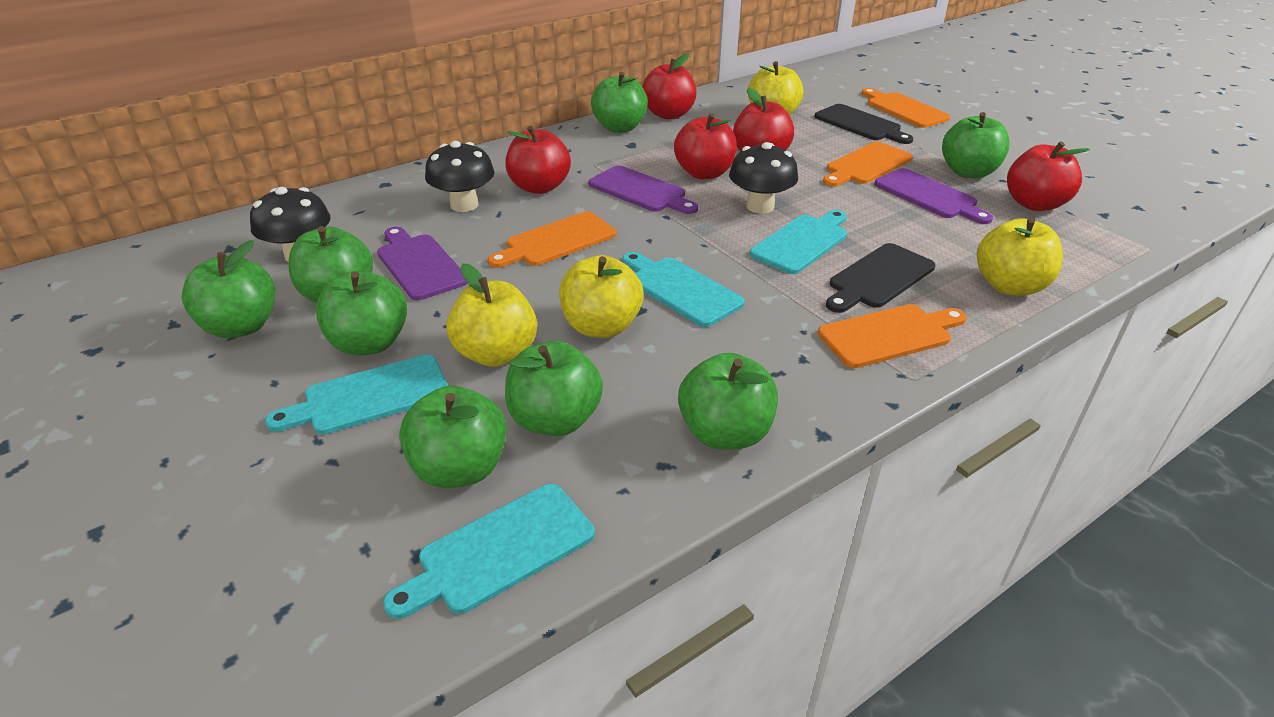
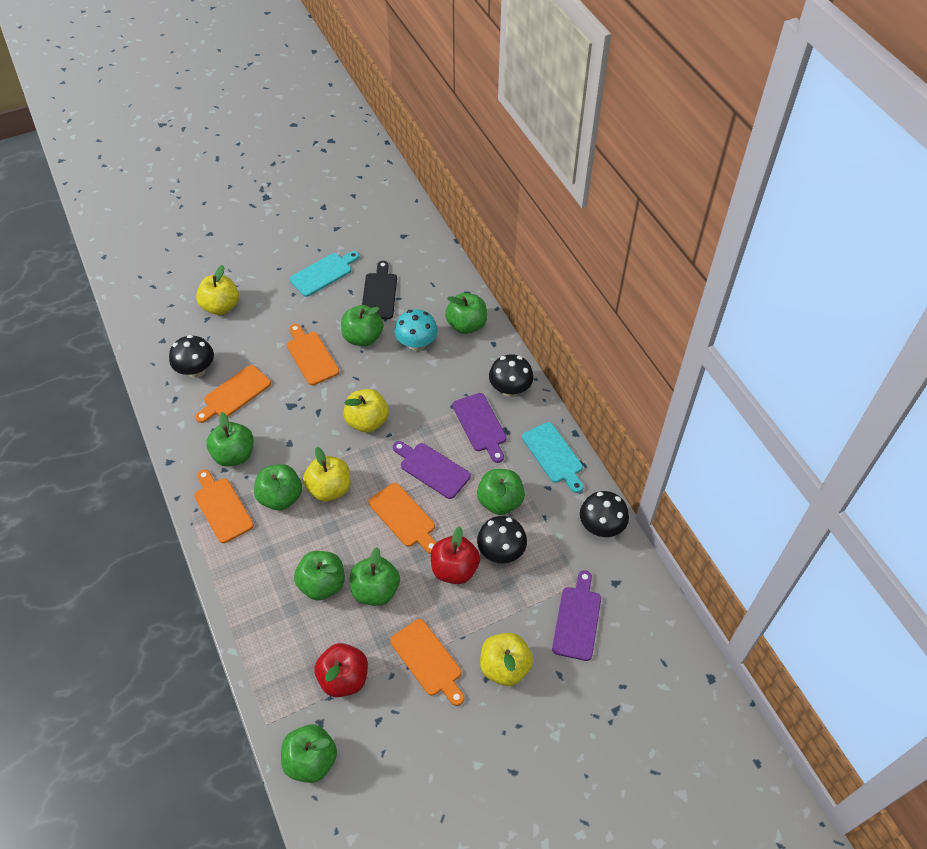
black cutting board: 2 -> 1
black mushroom: 3 -> 4
orange cutting board: 4 -> 5
red apple: 5 -> 2
turquoise cutting board: 4 -> 2
turquoise mushroom: 0 -> 1

